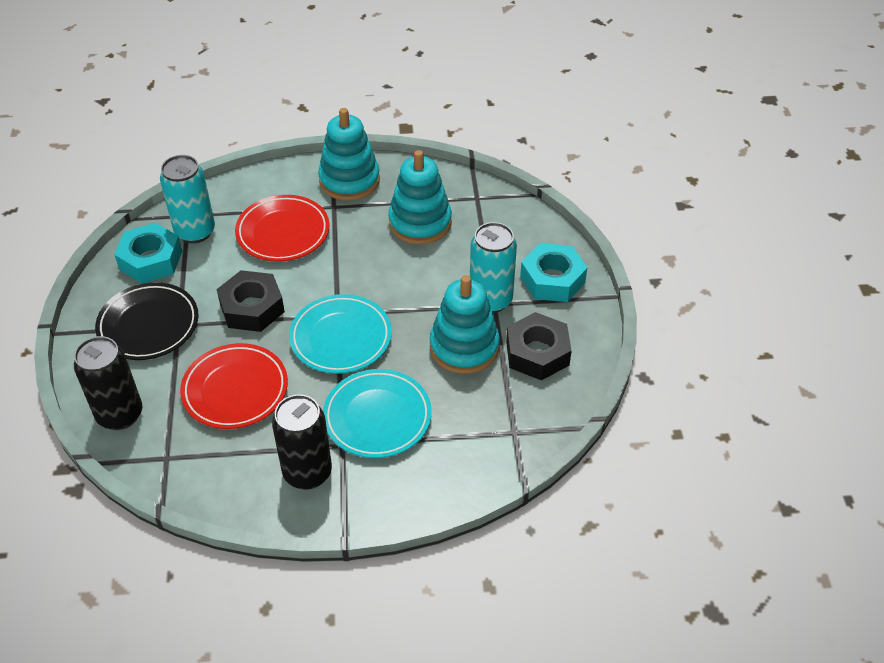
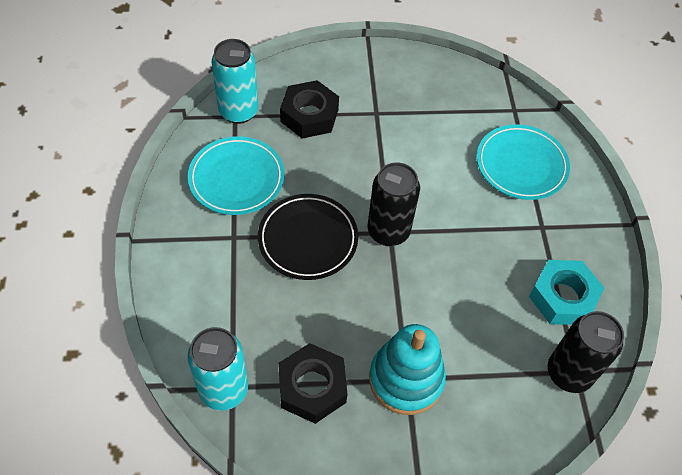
red plate: 2 -> 0
turquoise nut: 2 -> 1
turquoise stacking toy: 3 -> 1

